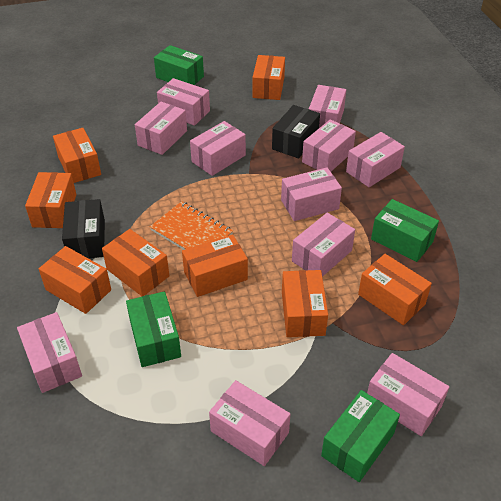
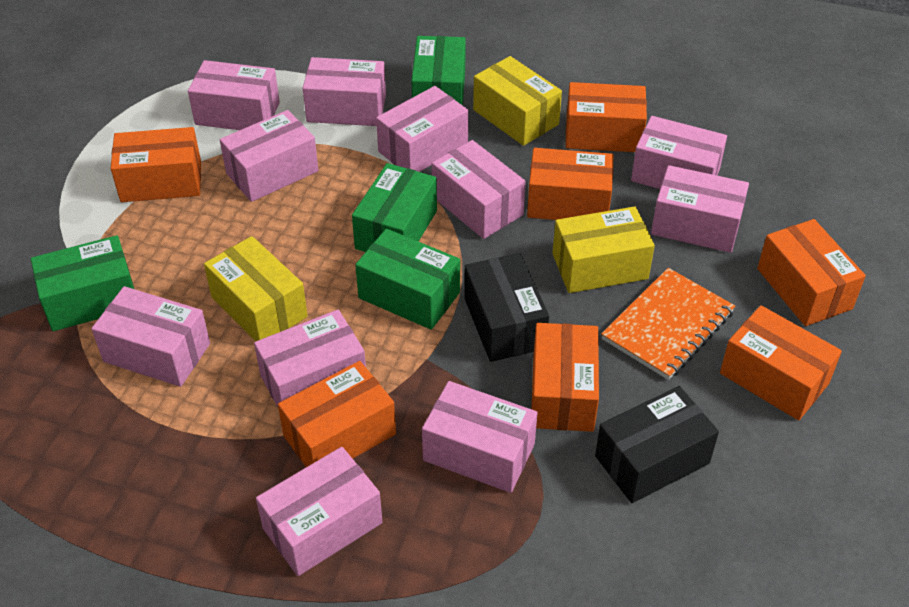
orange box: 8 -> 7
yellow box: 0 -> 3

